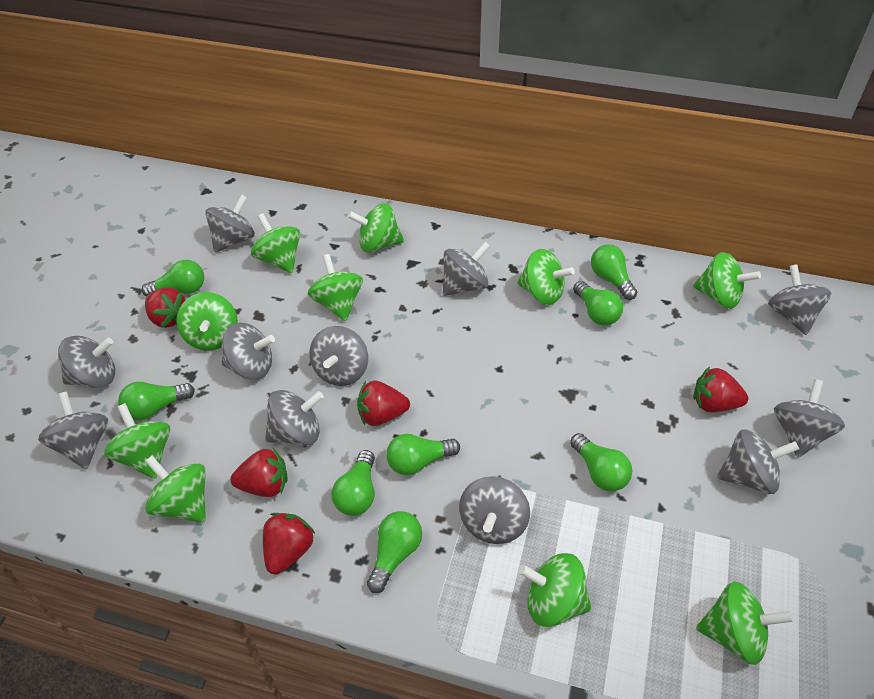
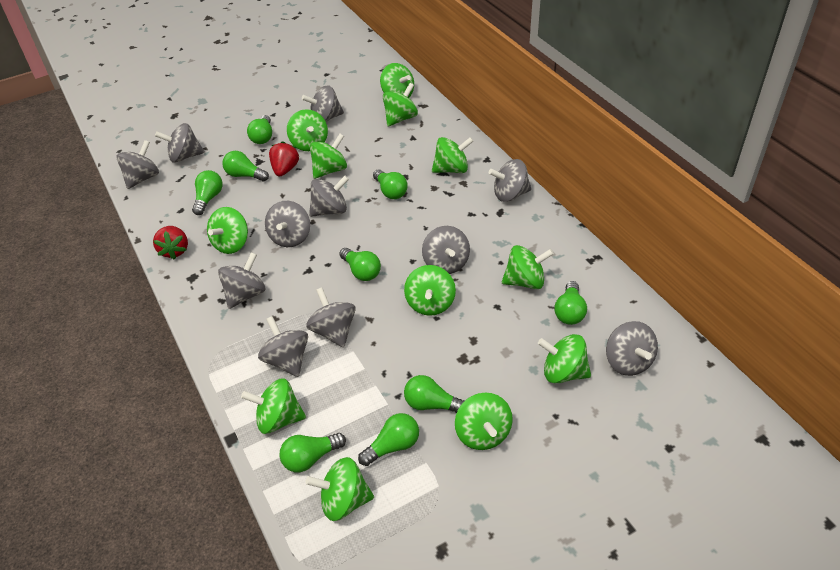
green light bulb: 8 -> 9
green spinning top: 10 -> 12
red strawberry: 5 -> 2

